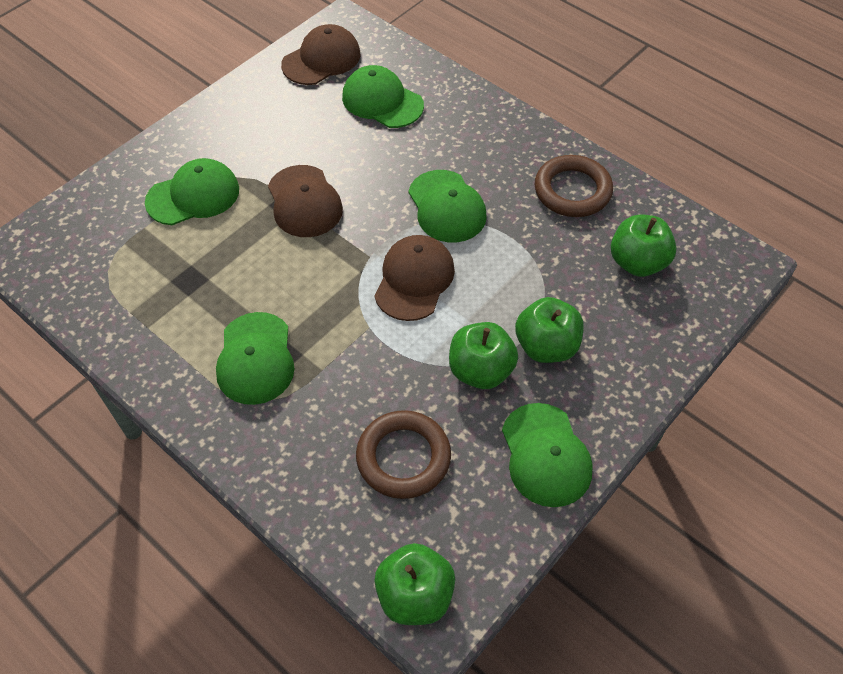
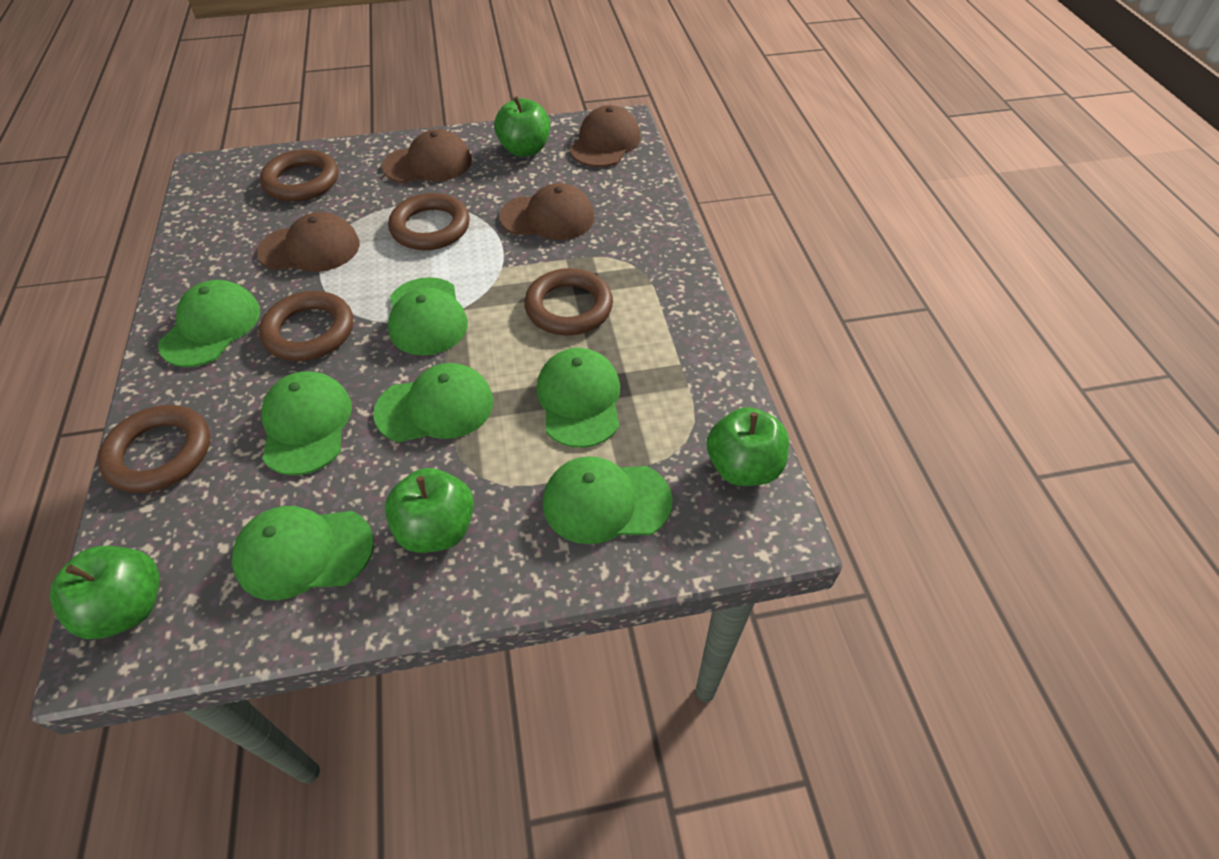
brown cap: 3 -> 4
brown ring: 2 -> 5
green cap: 5 -> 7

